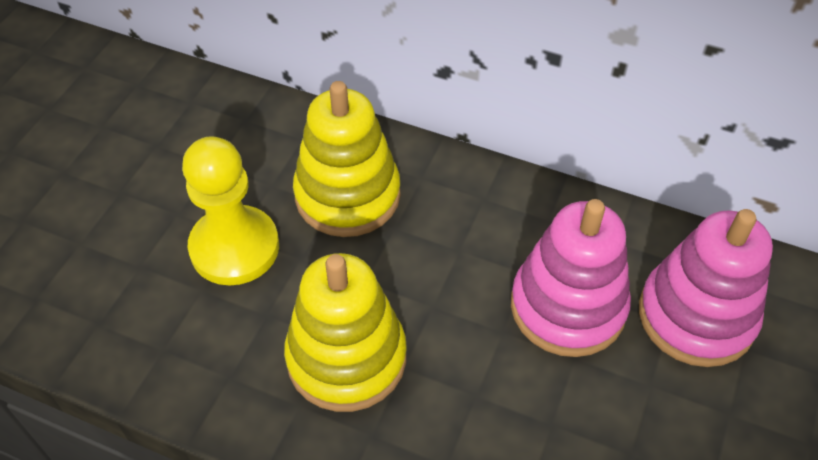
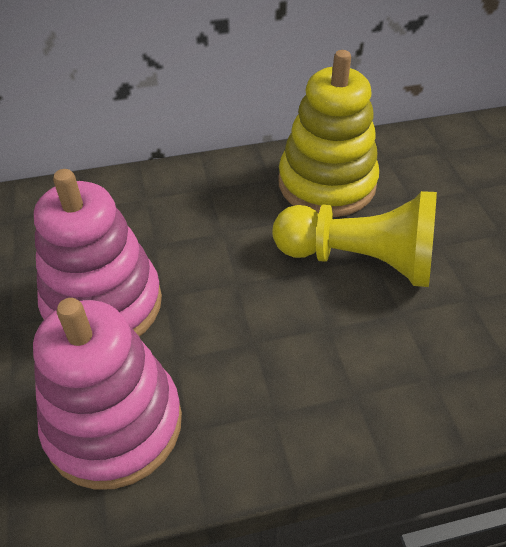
yellow stacking toy: 2 -> 1

